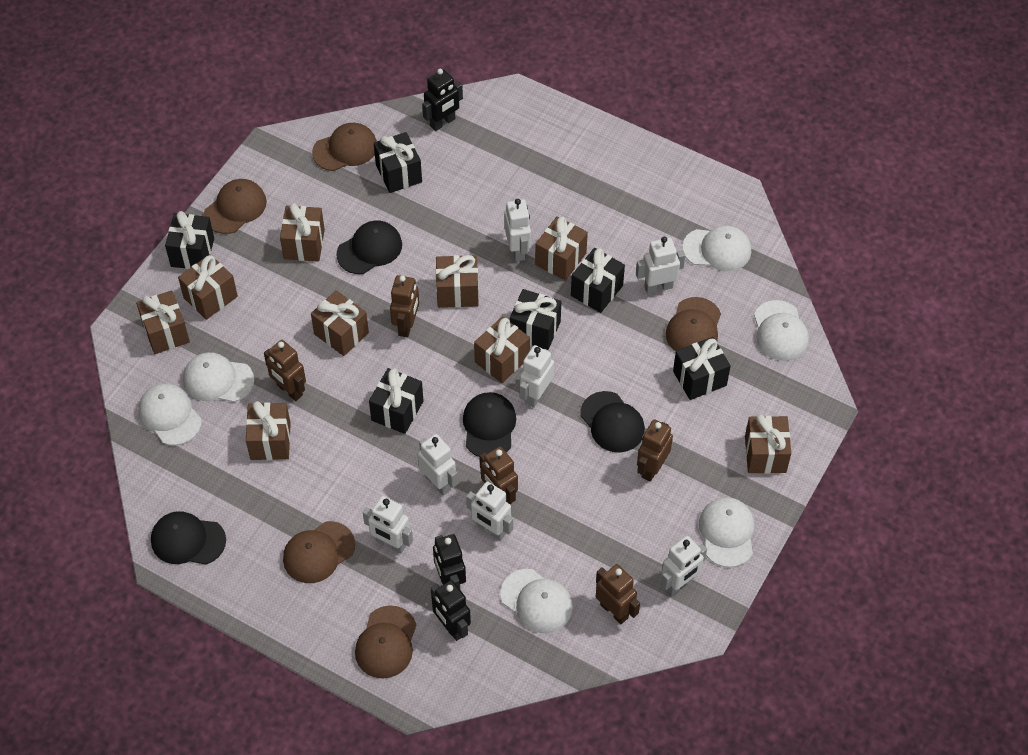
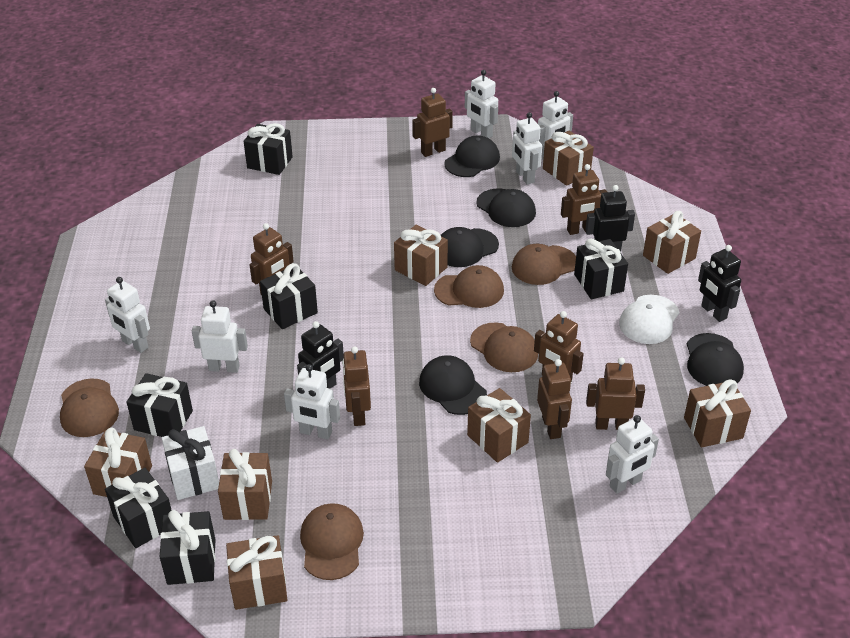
black cap: 4 -> 5
brown gift: 9 -> 8
brown robot: 5 -> 7
white cap: 6 -> 1
white gift: 0 -> 1

